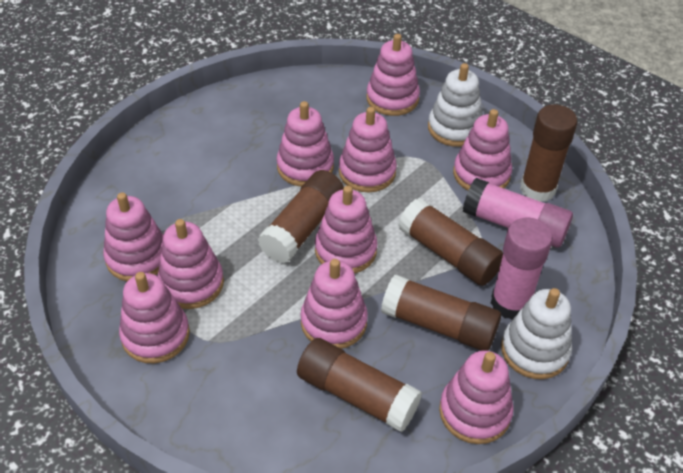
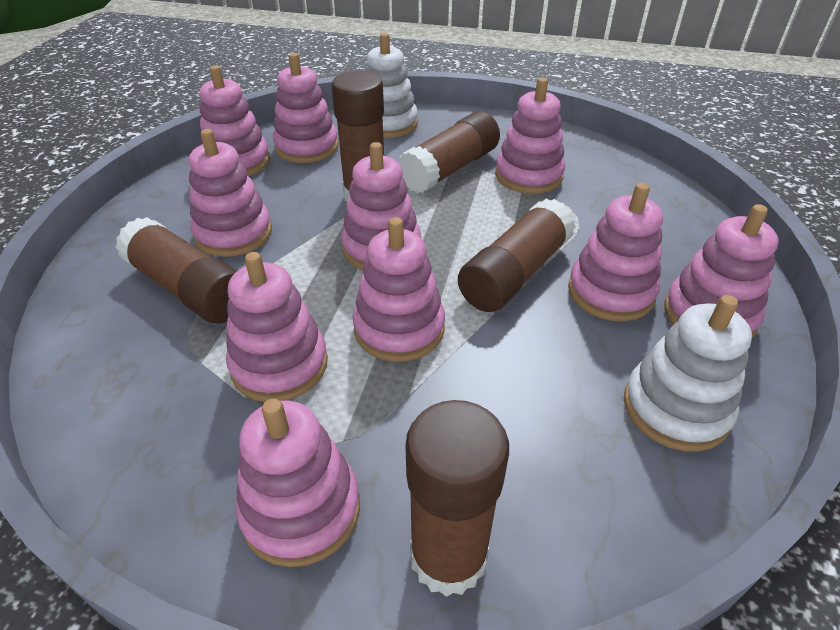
pink glue stick: 2 -> 0

